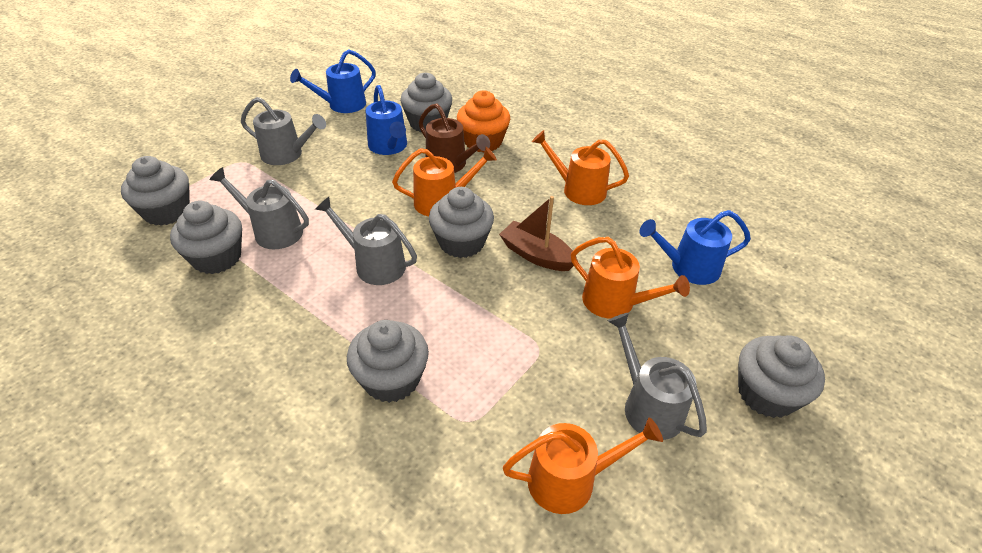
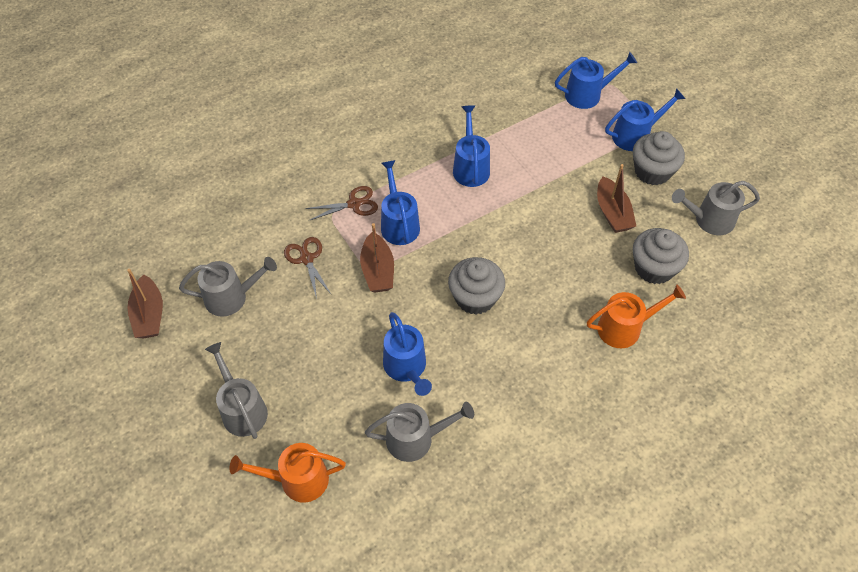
blue watering can: 3 -> 5
brown boat: 1 -> 3
brown scissors: 0 -> 2
brown watering can: 1 -> 0
grey cupcake: 6 -> 3
orange cupcake: 1 -> 0
orange watering can: 4 -> 2

